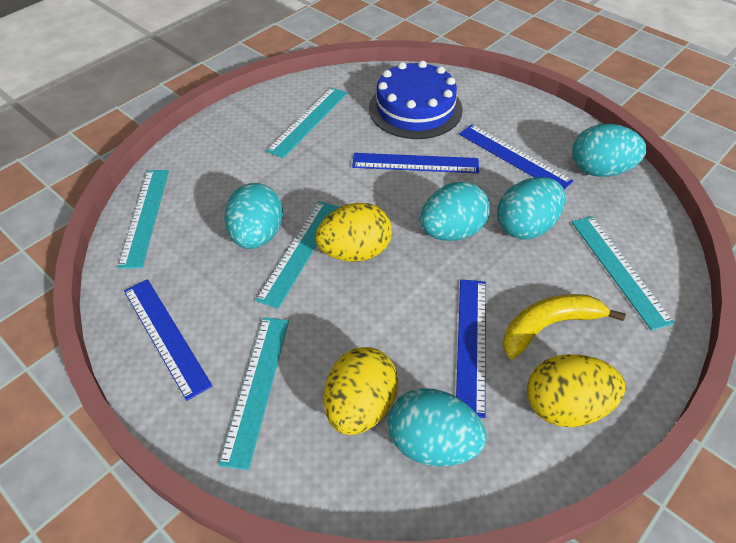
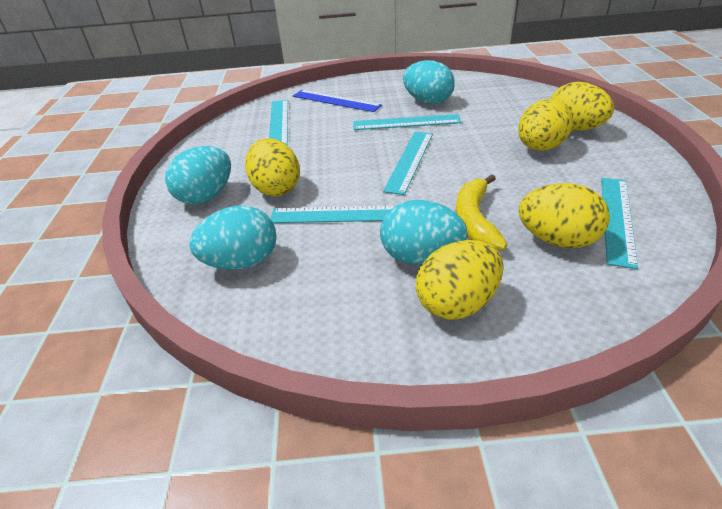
blue cake: 1 -> 0
blue ruler: 4 -> 1
turquoise egg: 5 -> 4
yellow egg: 3 -> 5

